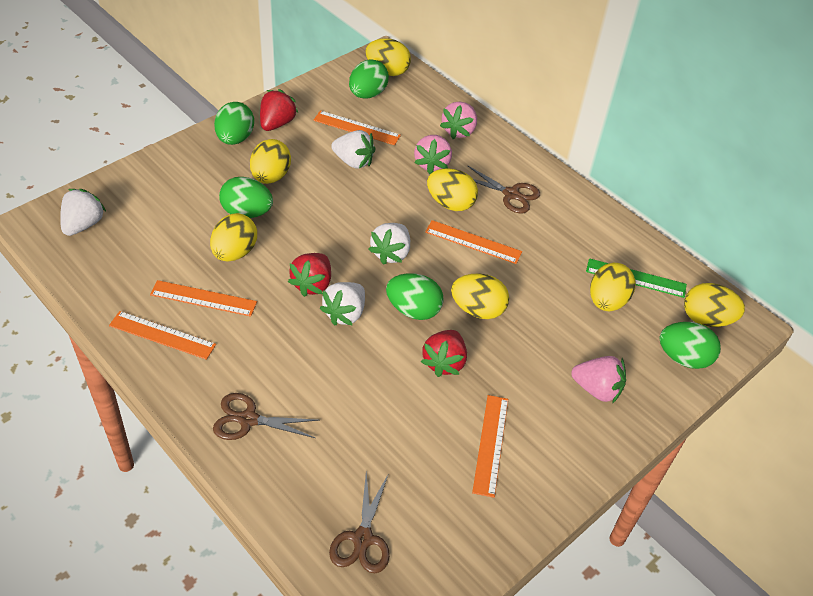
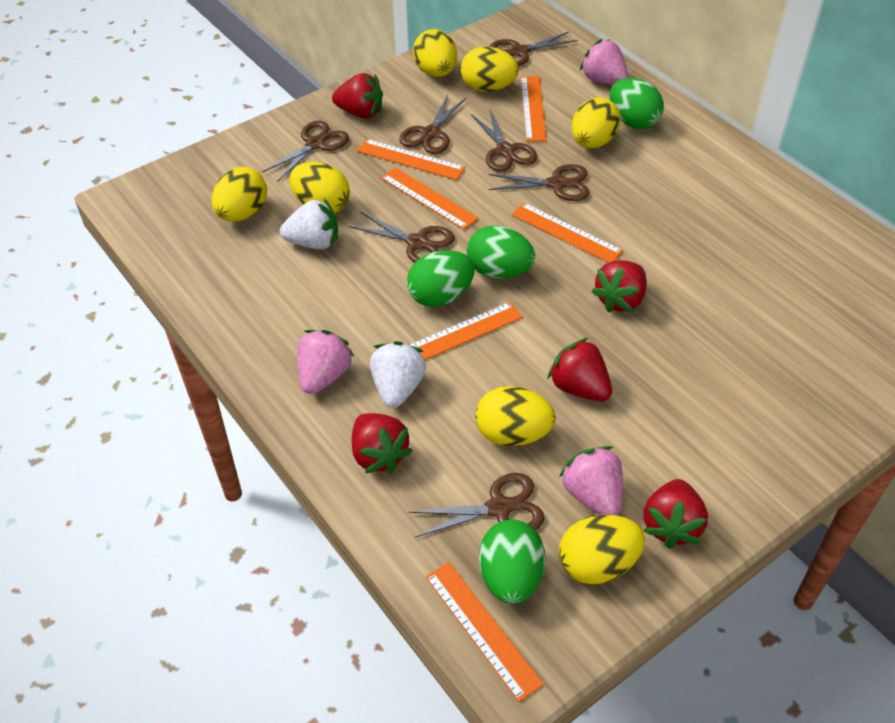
brown scissors: 3 -> 7
green egg: 5 -> 4
green ruler: 1 -> 0
orange ruler: 5 -> 6
red strawberry: 3 -> 5
white strawberry: 4 -> 2

